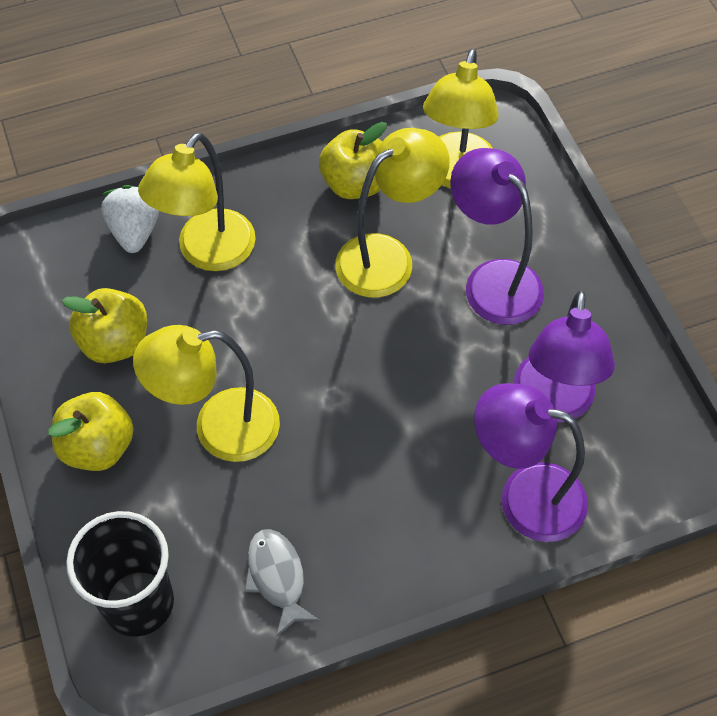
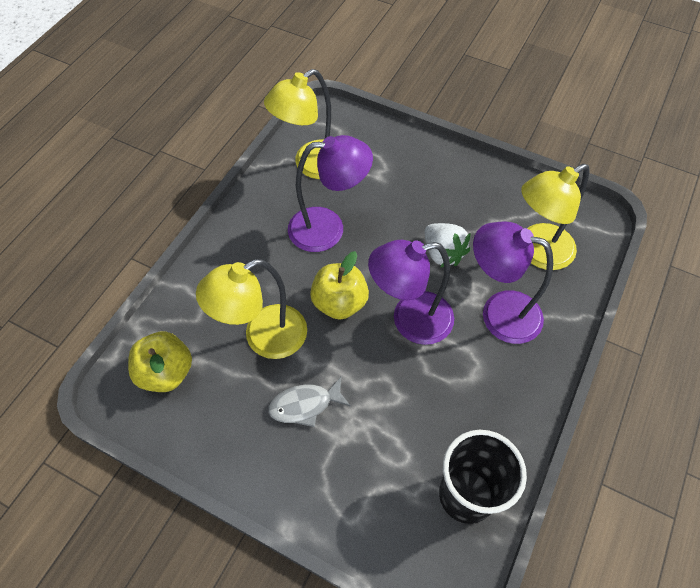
yellow apple: 3 -> 2
yellow lamp: 4 -> 3

